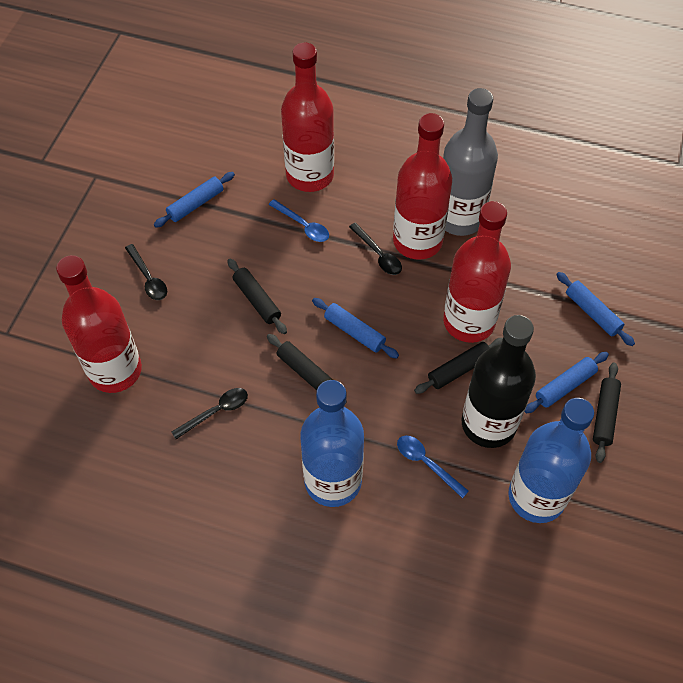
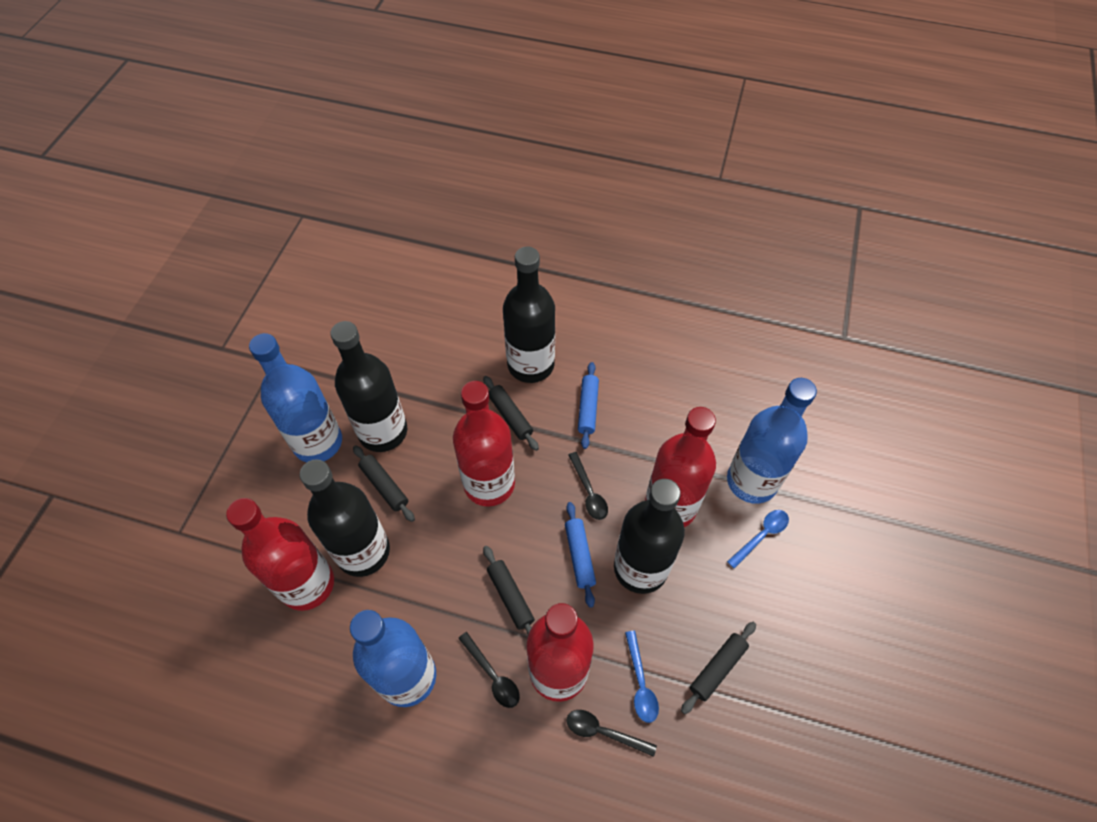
black bottle: 1 -> 4
blue bottle: 2 -> 3
blue rolling pin: 4 -> 2
grey bottle: 1 -> 0

